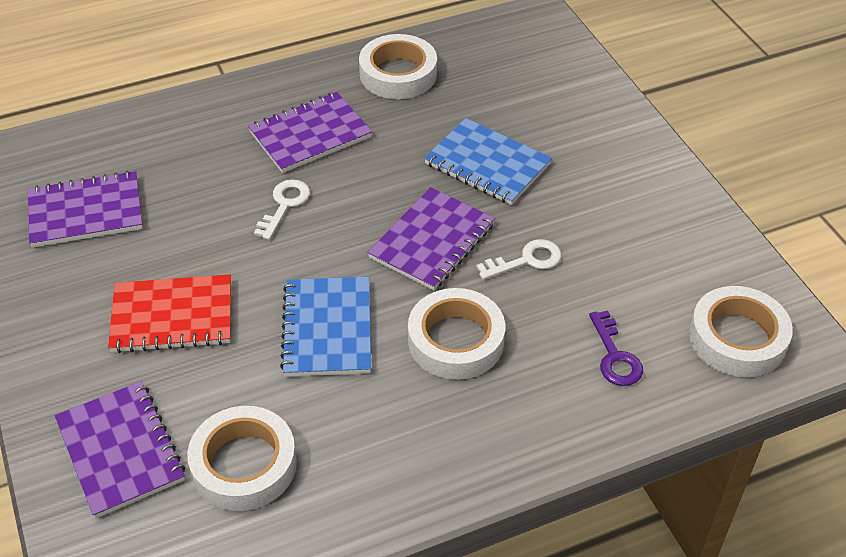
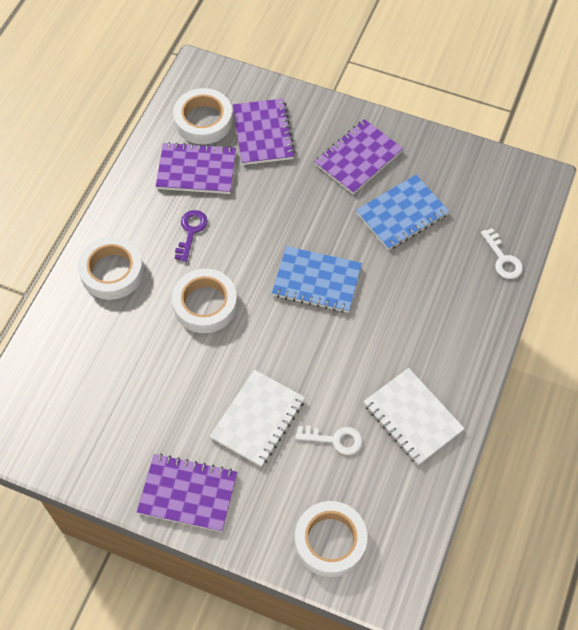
red notebook: 1 -> 0
white notebook: 0 -> 2

